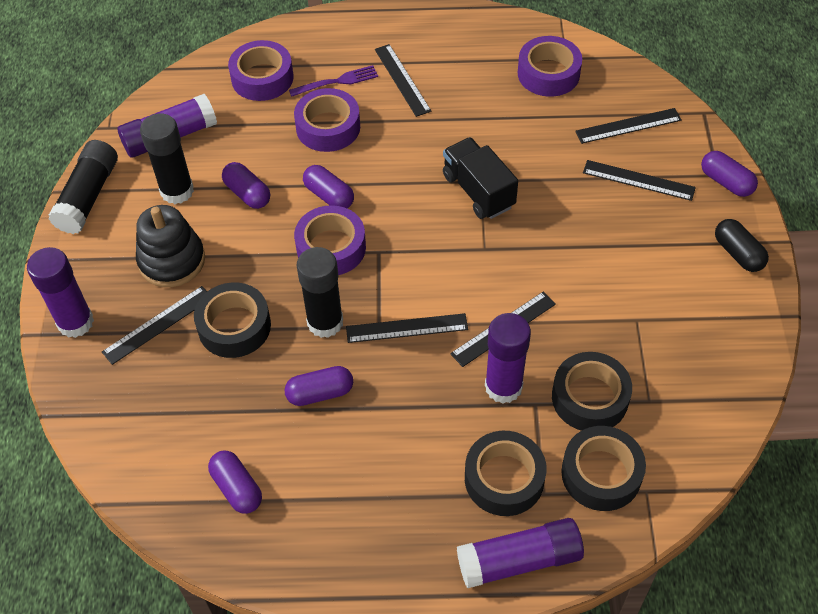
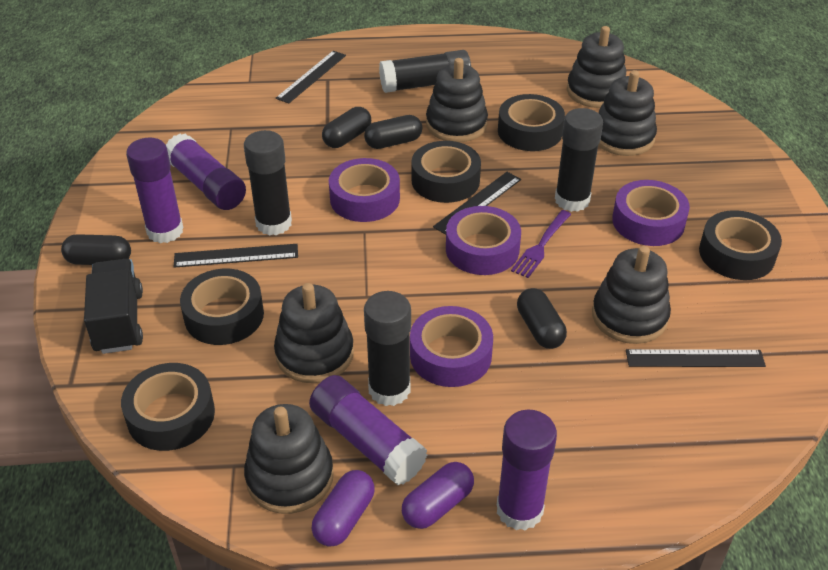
black capsule: 1 -> 4
black glue stick: 3 -> 4
black ruler: 6 -> 4
black stacking toy: 1 -> 6
black tape: 4 -> 5
purple capsule: 5 -> 2

